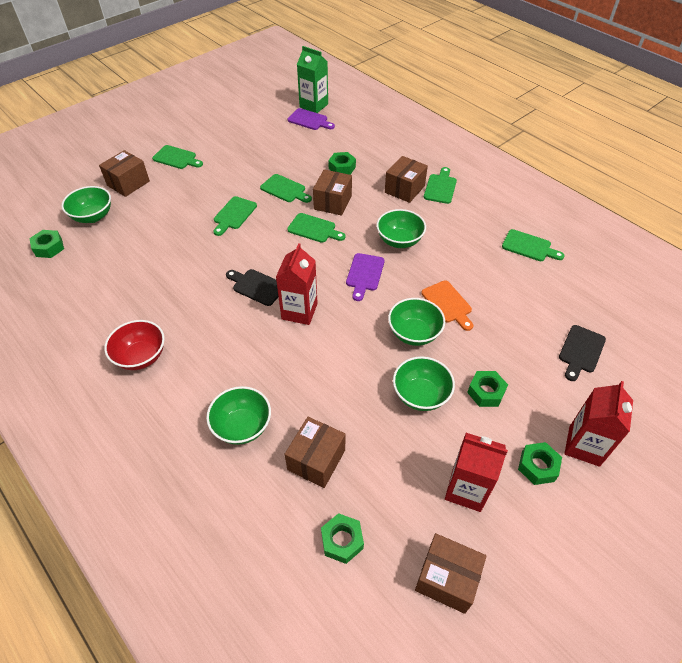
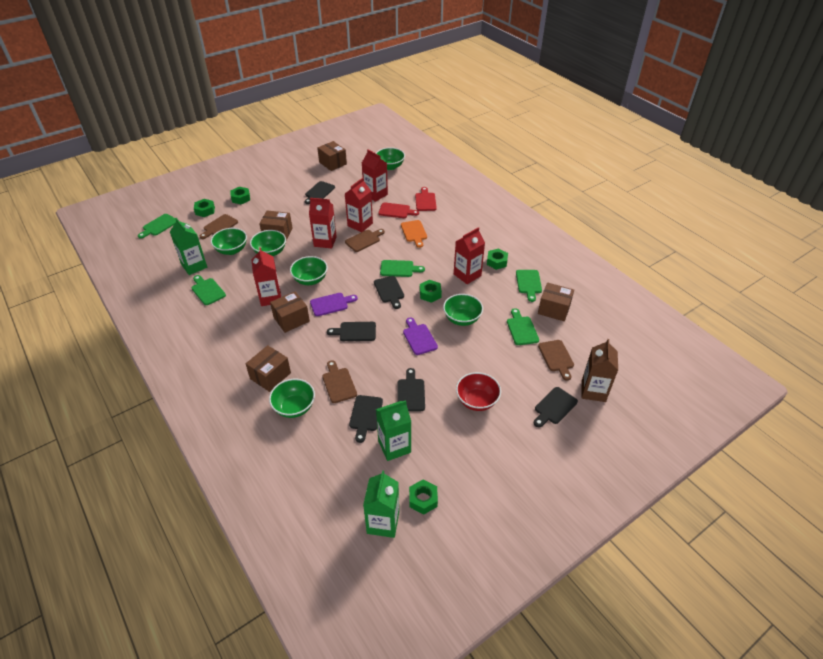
black cutting board: 2 -> 6
brown carton: 0 -> 1
brown cutting board: 0 -> 4
green bowl: 5 -> 6
green carton: 1 -> 3
green cutting board: 6 -> 5
red carton: 3 -> 5
red cutting board: 0 -> 2

